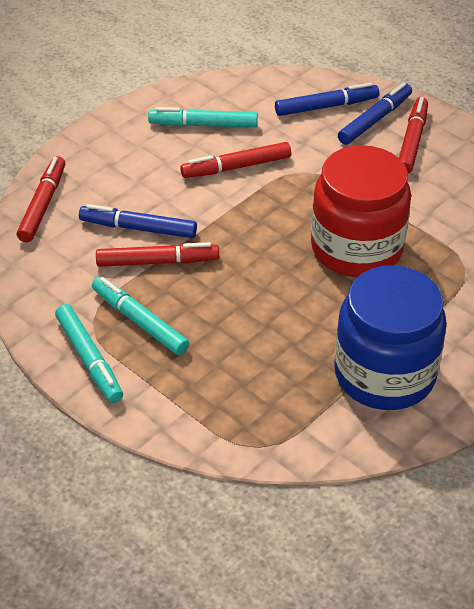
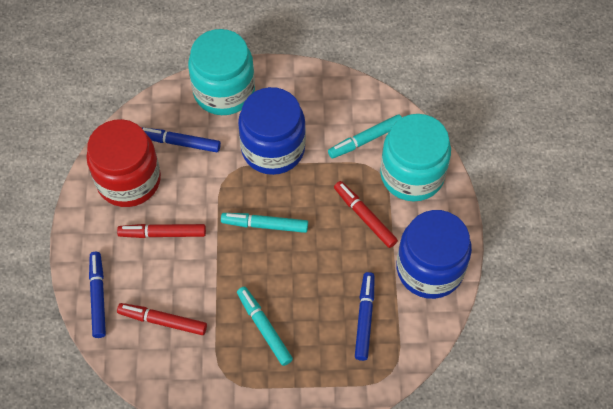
blue jar: 1 -> 2
red marker: 4 -> 3
turquoise jar: 0 -> 2

